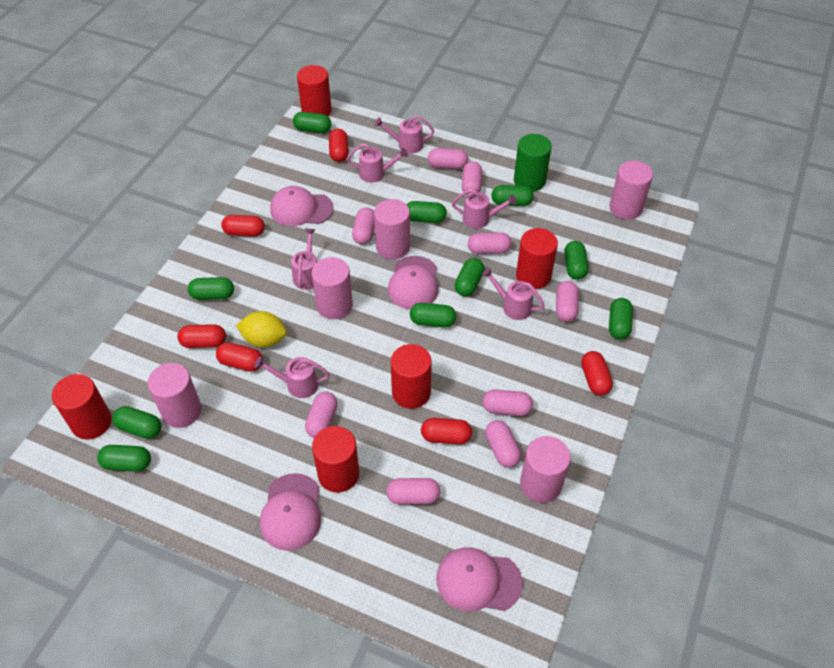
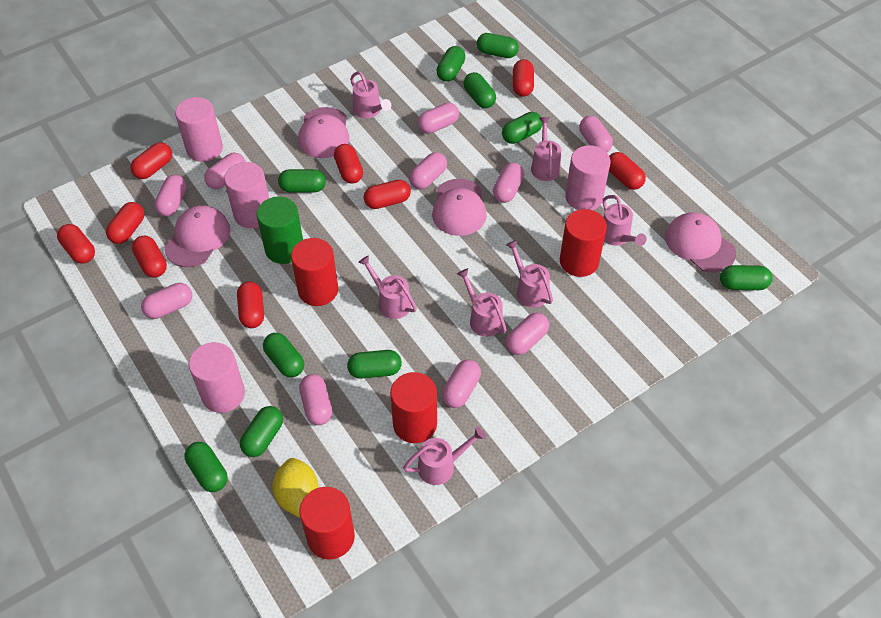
pink capsule: 9 -> 10
pink cylinder: 5 -> 4
pink watering can: 6 -> 7
red capsule: 6 -> 9
red cylinder: 5 -> 4

